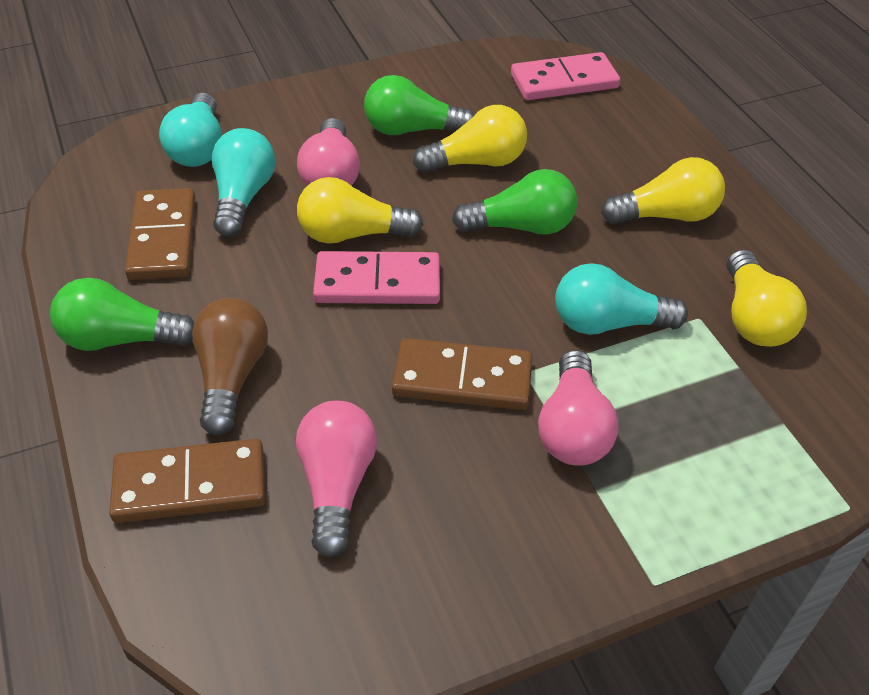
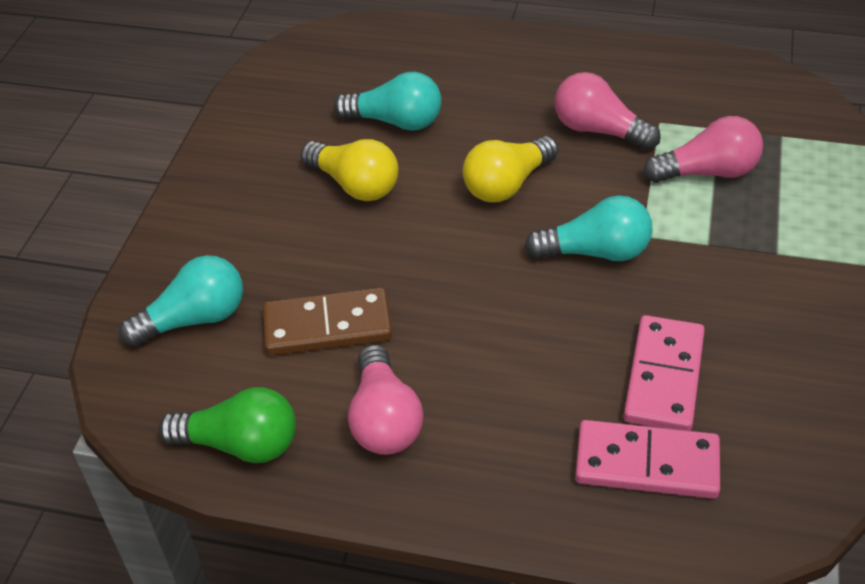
brown domino: 3 -> 1
brown light bulb: 1 -> 0
green light bulb: 3 -> 1
yellow light bulb: 4 -> 2

